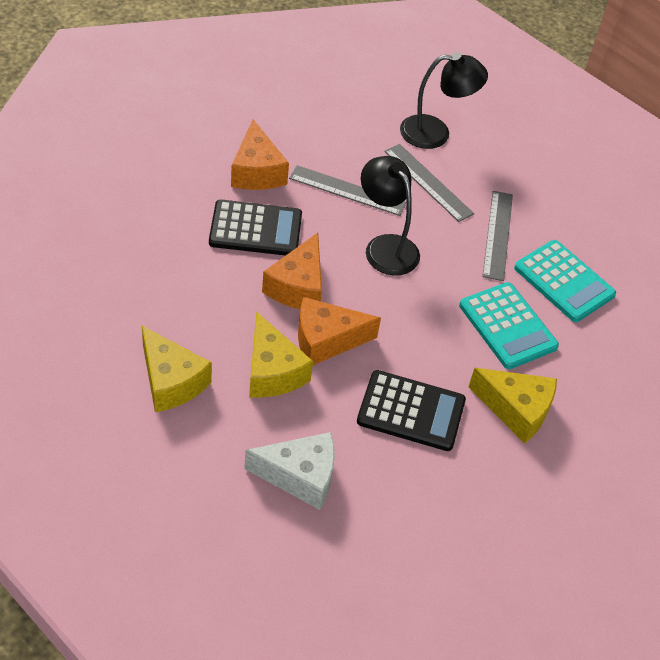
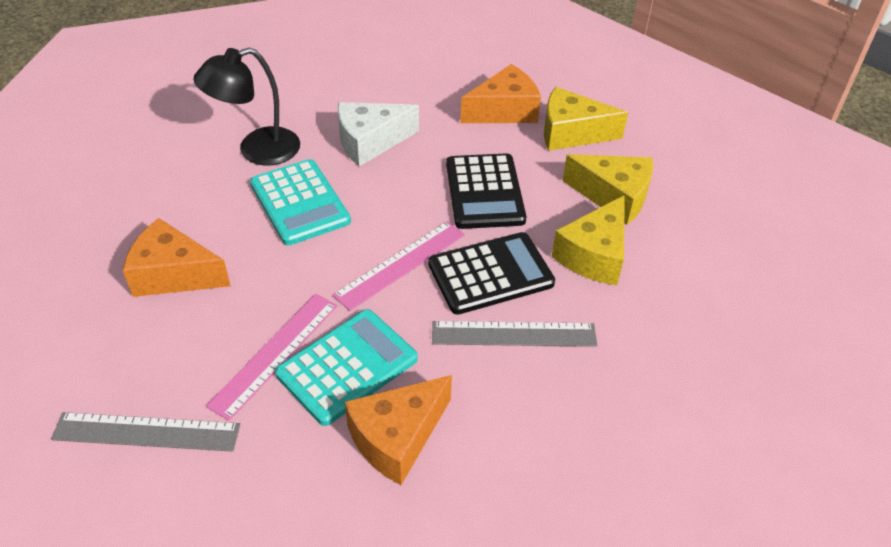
black lamp: 2 -> 1
grey ruler: 3 -> 2
pink ruler: 0 -> 2

